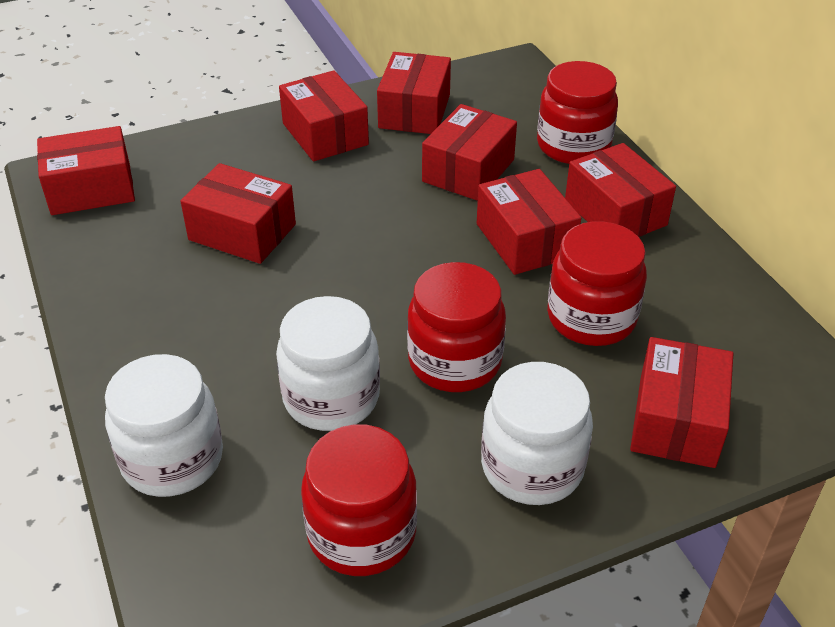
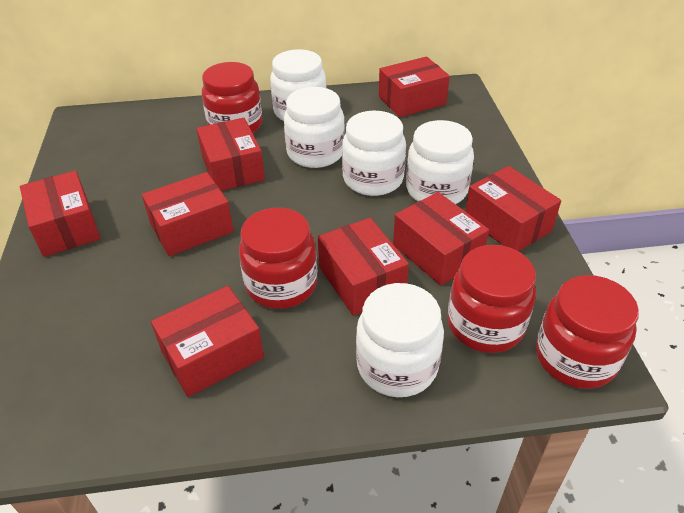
white jar: 3 -> 5

